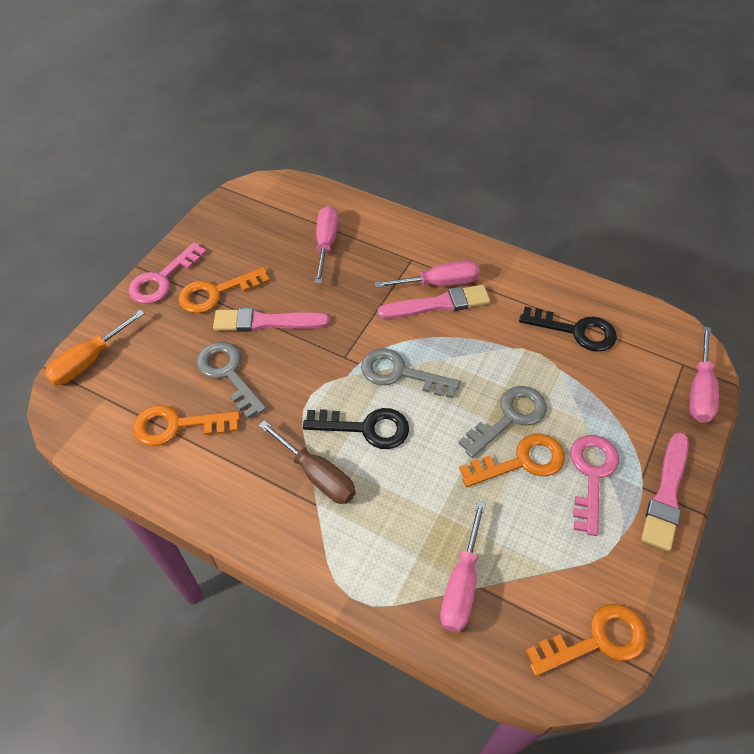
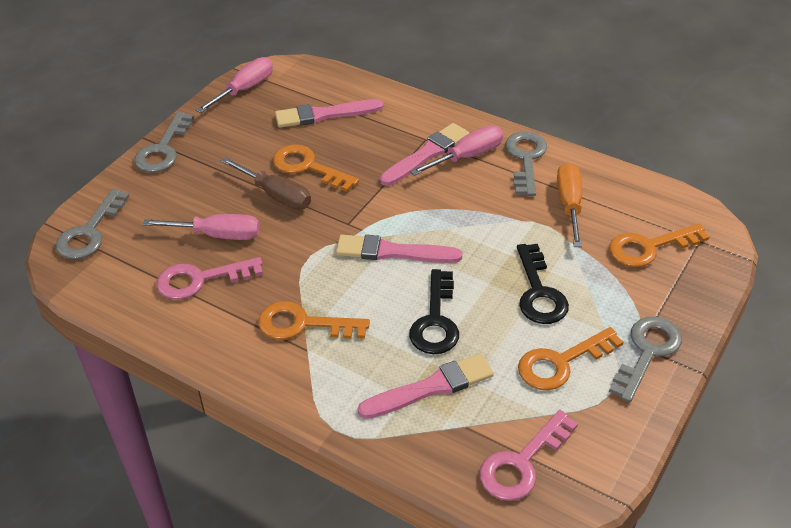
grey key: 3 -> 4
pink brush: 3 -> 4
pink screwdriver: 4 -> 3

